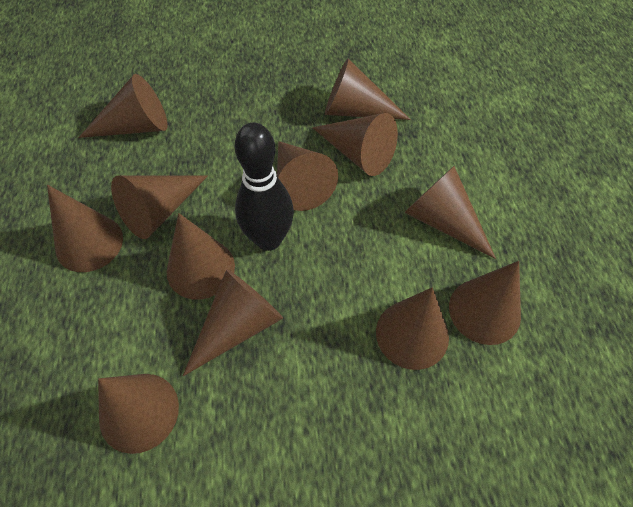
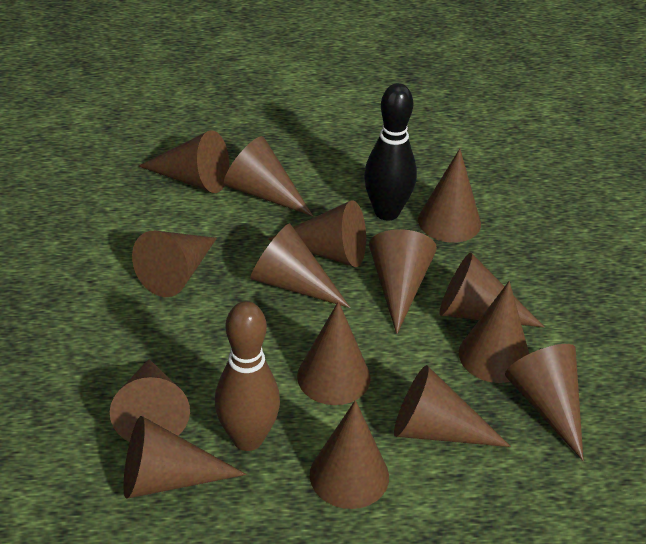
brown bowling pin: 0 -> 1
brown cone: 12 -> 15

